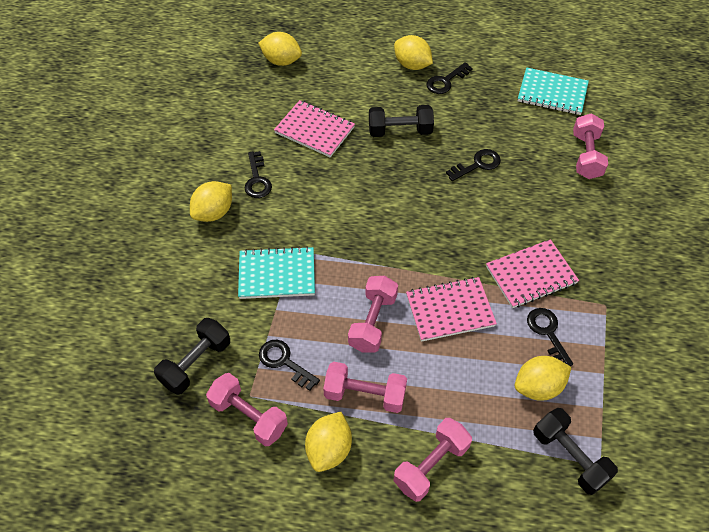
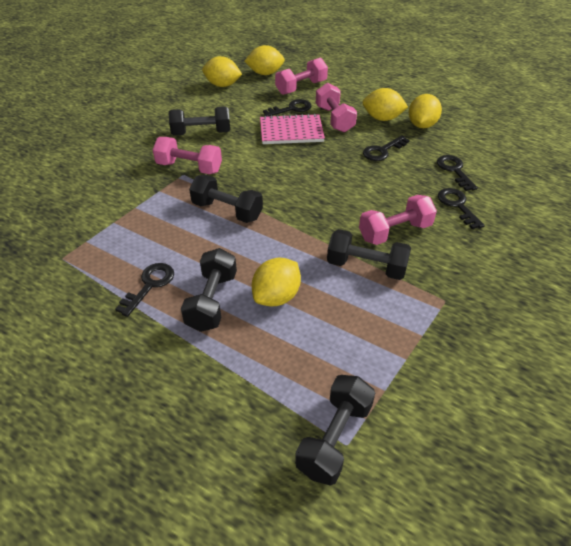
black dumbbell: 3 -> 5
pink dumbbell: 5 -> 4
pink notebook: 3 -> 1
turquoise notebook: 2 -> 0

